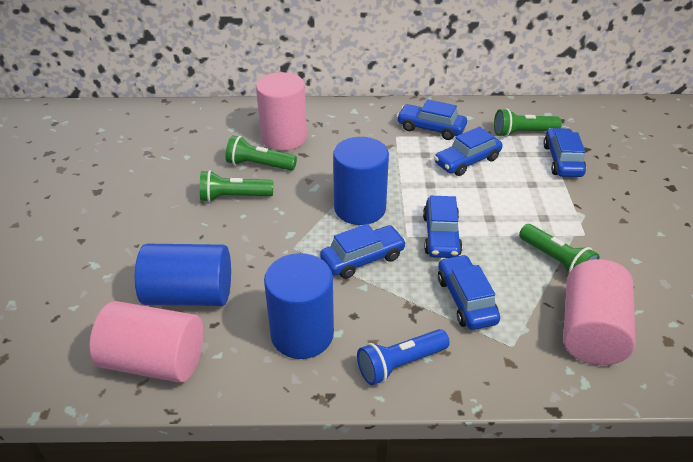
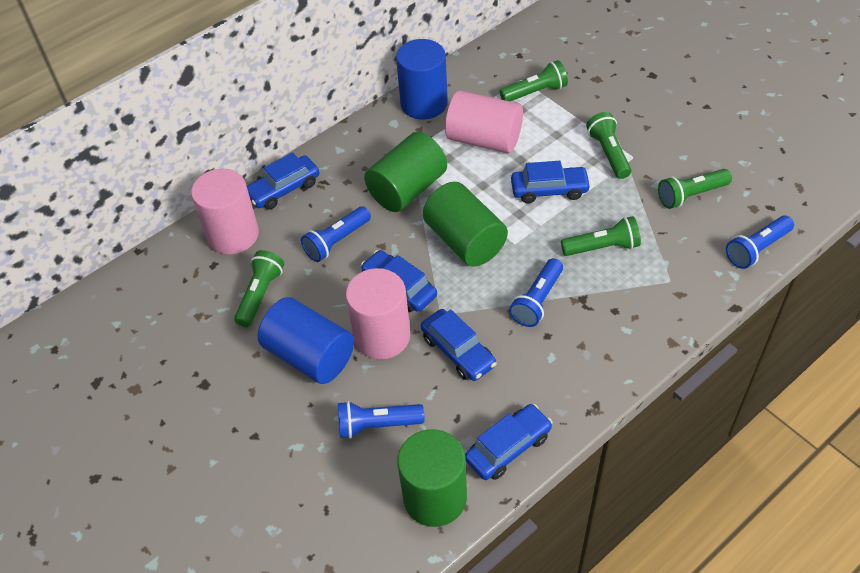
blue car: 6 -> 5
blue cylinder: 3 -> 2
blue flashlight: 1 -> 4
green cylinder: 0 -> 3
green flashlight: 4 -> 5

